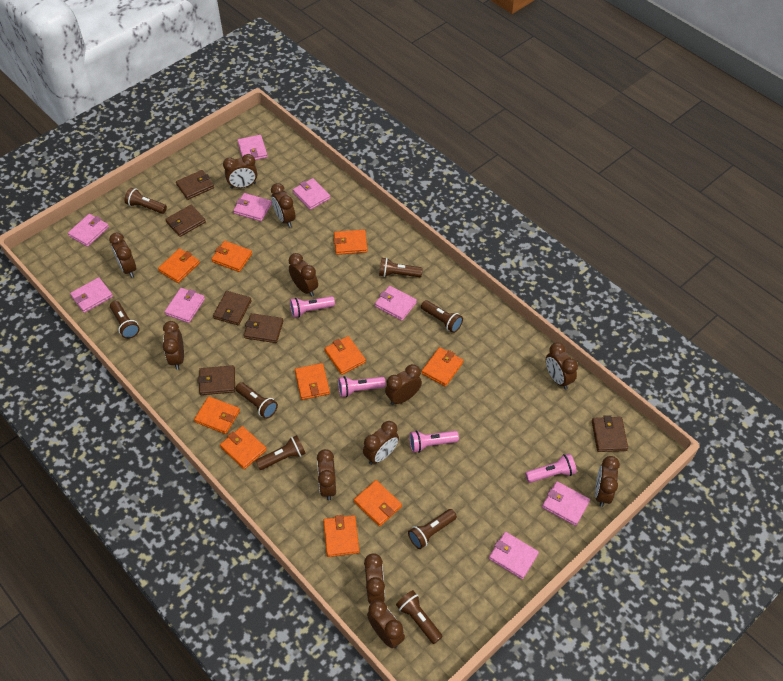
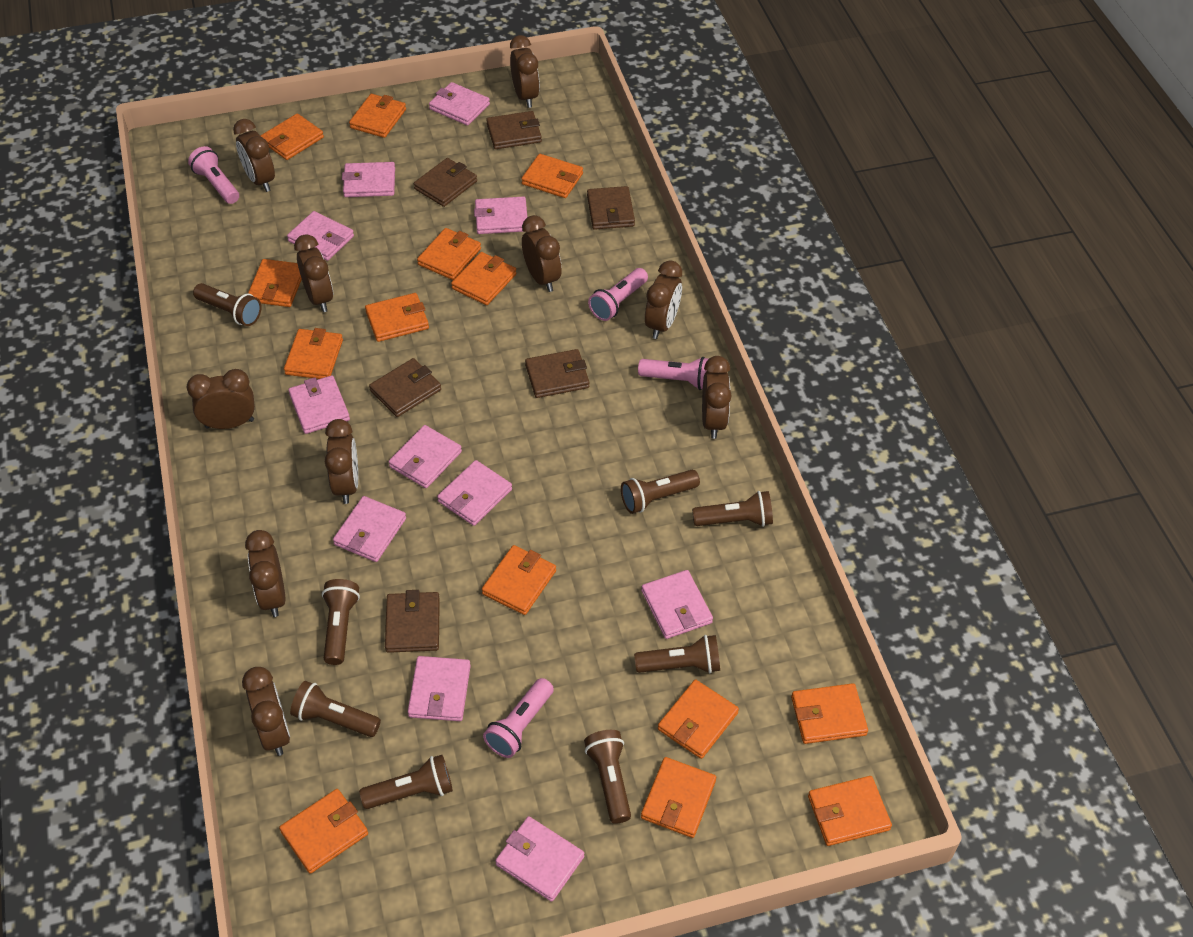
brown clock: 12 -> 10
orange wallet: 10 -> 14
pink wallet: 9 -> 11

